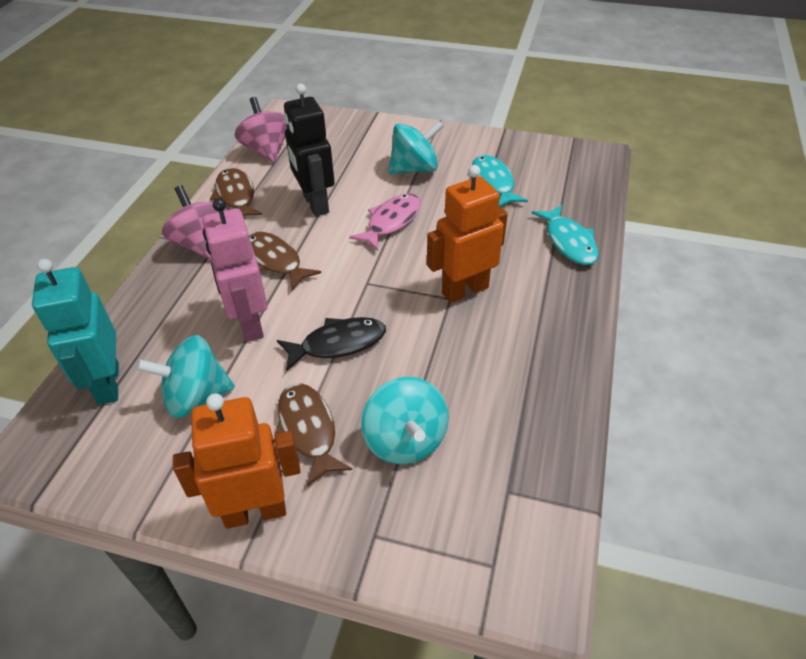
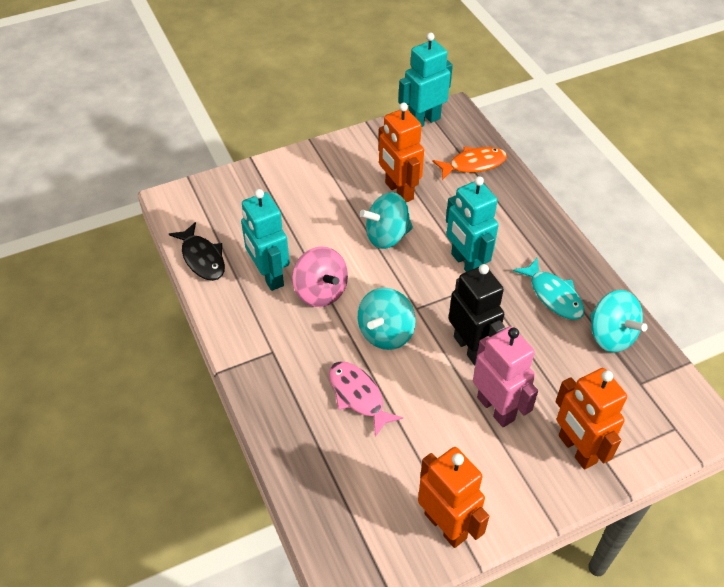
brown fish: 3 -> 0
orange fish: 0 -> 1
orange robot: 2 -> 3
pink spinning top: 2 -> 1
turquoise fish: 2 -> 1
turquoise robot: 1 -> 3

